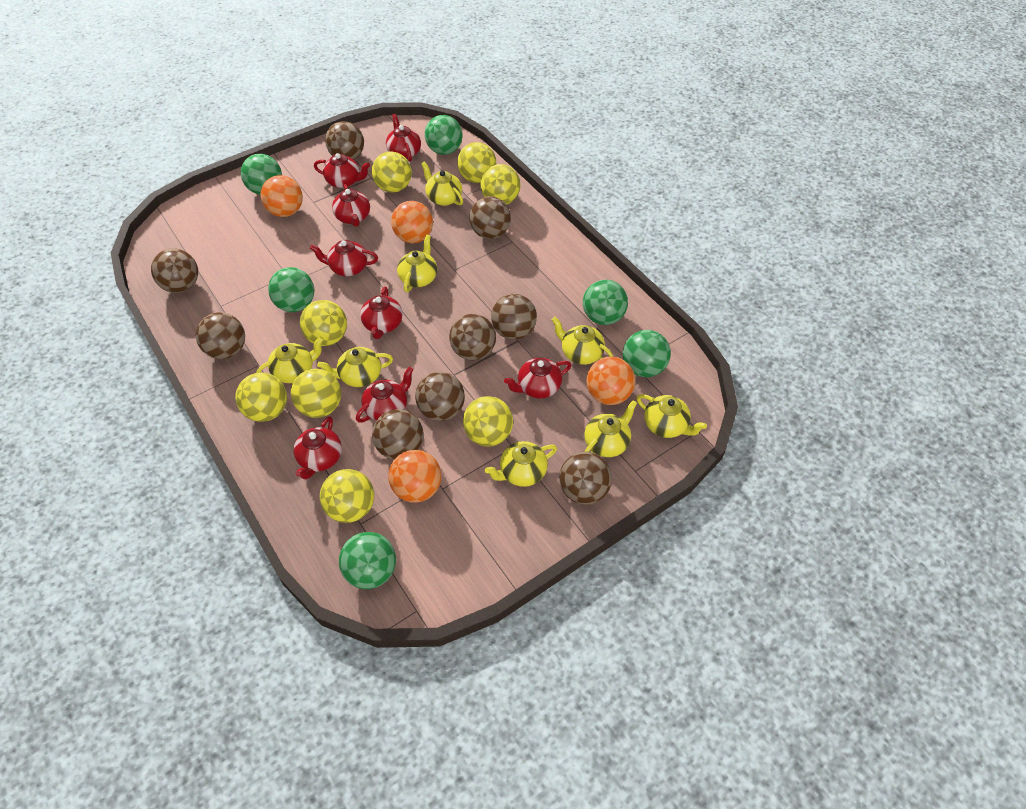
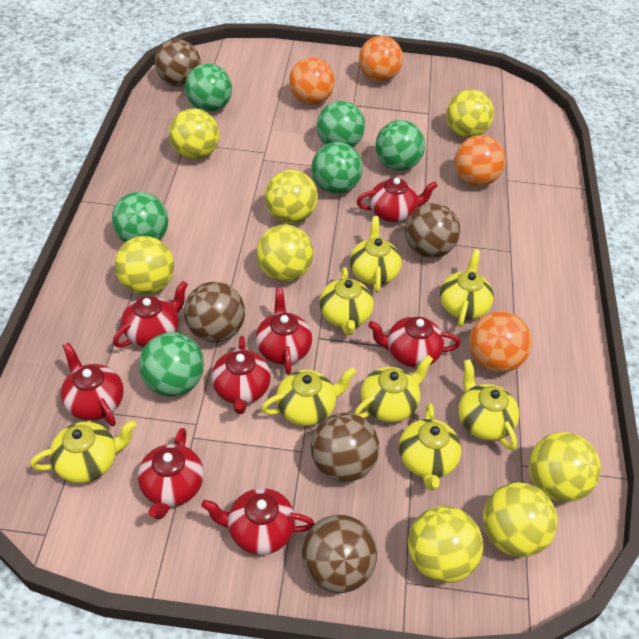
brown ball: 9 -> 5

